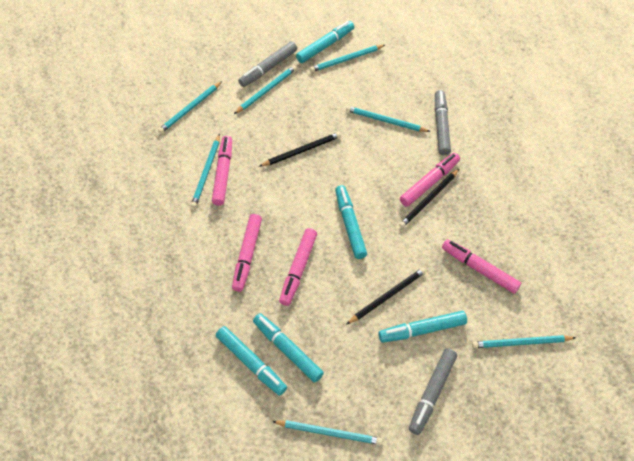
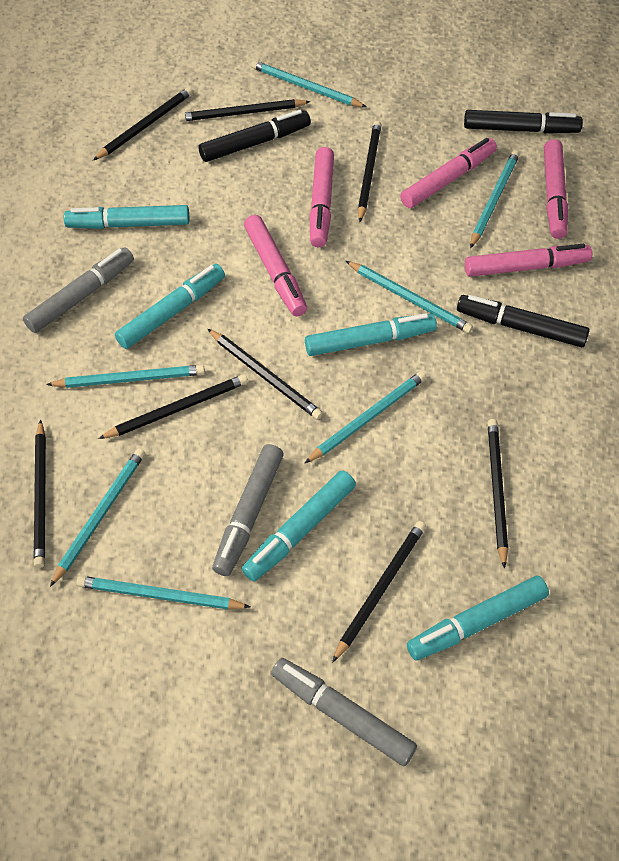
black marker: 0 -> 3
black pencil: 3 -> 8

